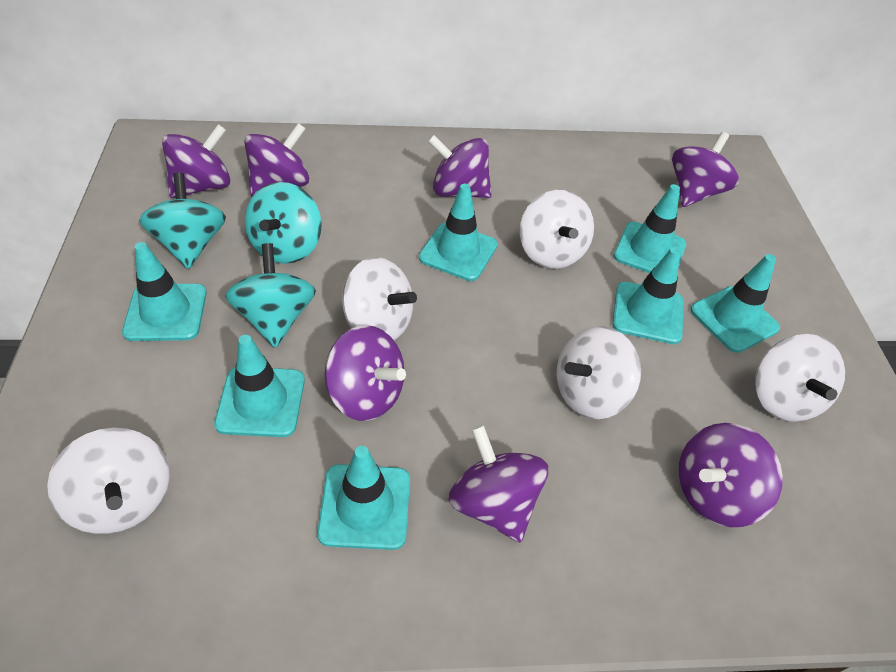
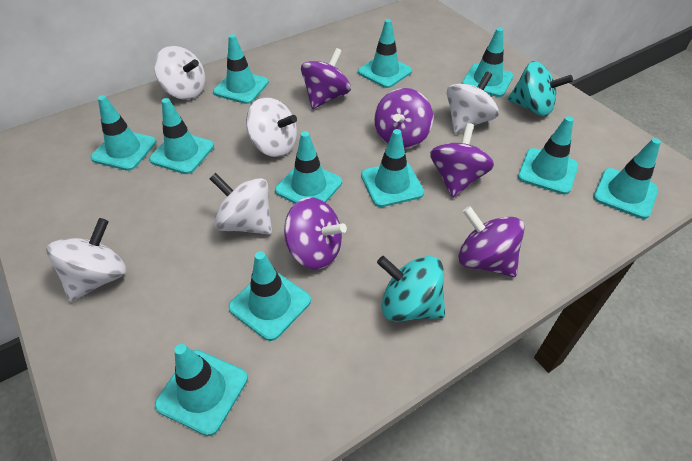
purple spinning top: 7 -> 5
turquoise spinning top: 3 -> 2
turquoise traffic cone: 7 -> 11

